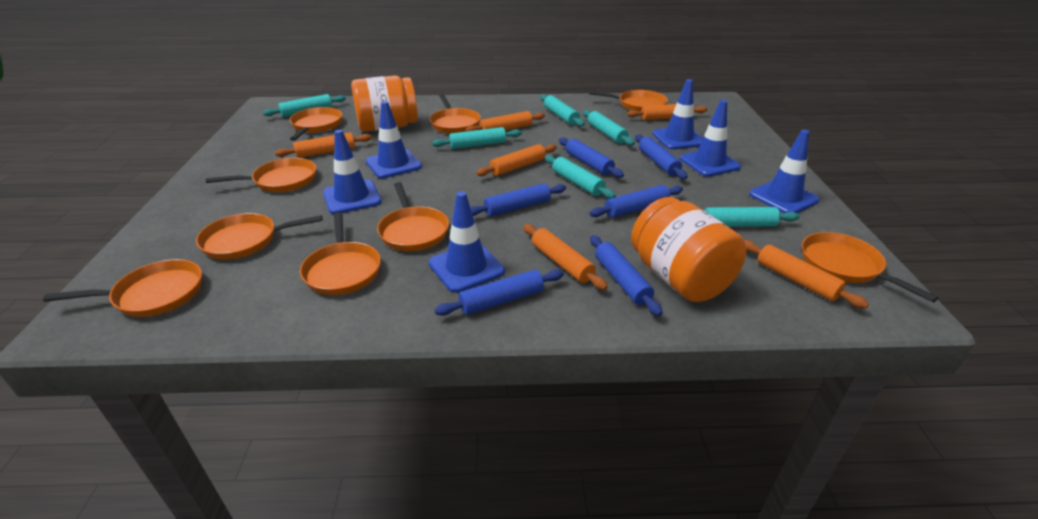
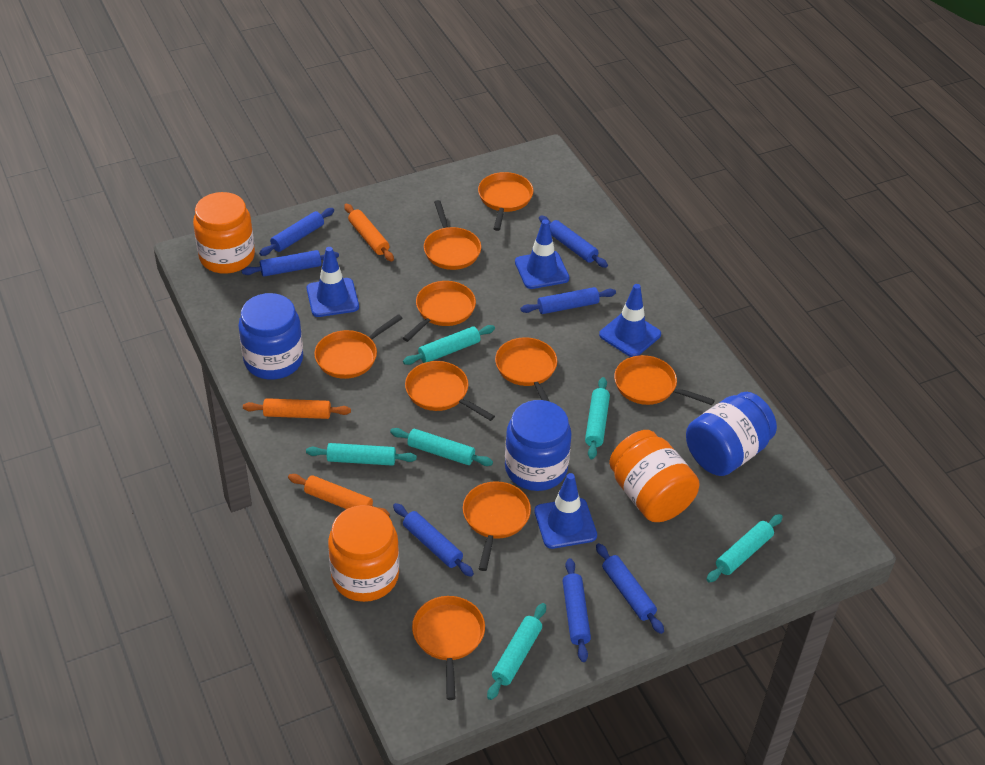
blue jar: 0 -> 3
blue rolling pin: 6 -> 7
blue traffic cone: 6 -> 4
orange jar: 2 -> 3
orange rolling pin: 6 -> 3

